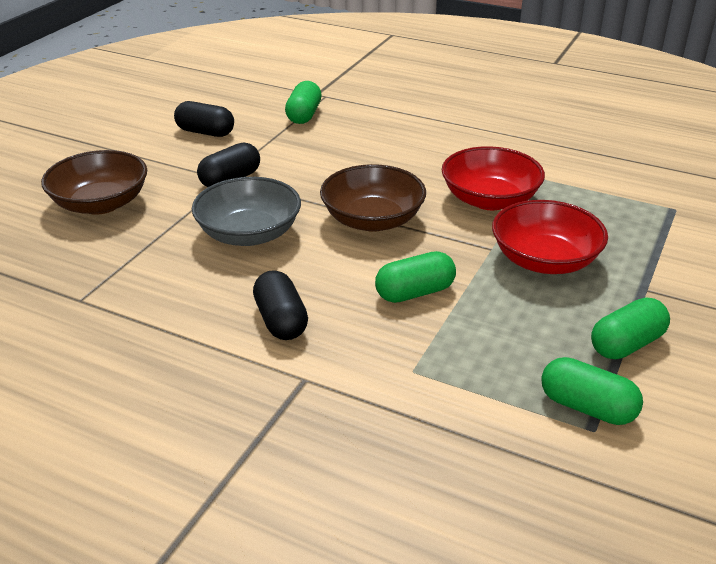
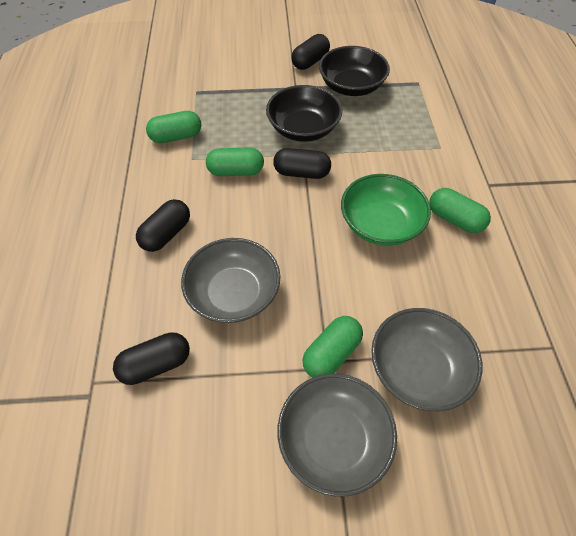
black bowl: 0 -> 2
black capsule: 3 -> 4
brown bowl: 2 -> 0
green bowl: 0 -> 1
grey bowl: 1 -> 3
red bowl: 2 -> 0

